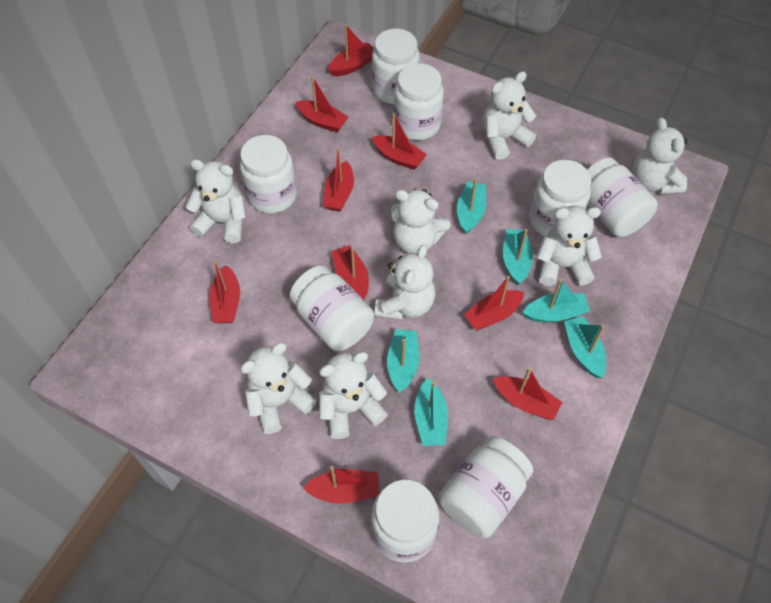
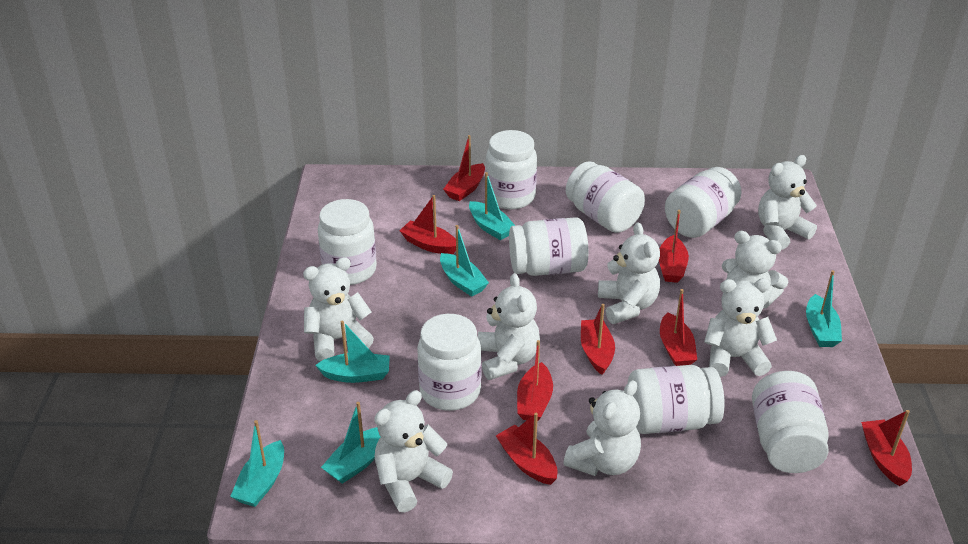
red boat: 9 -> 8

